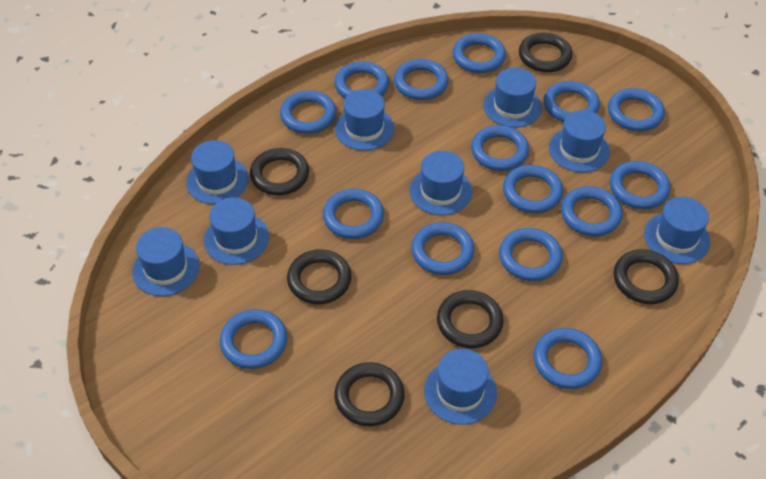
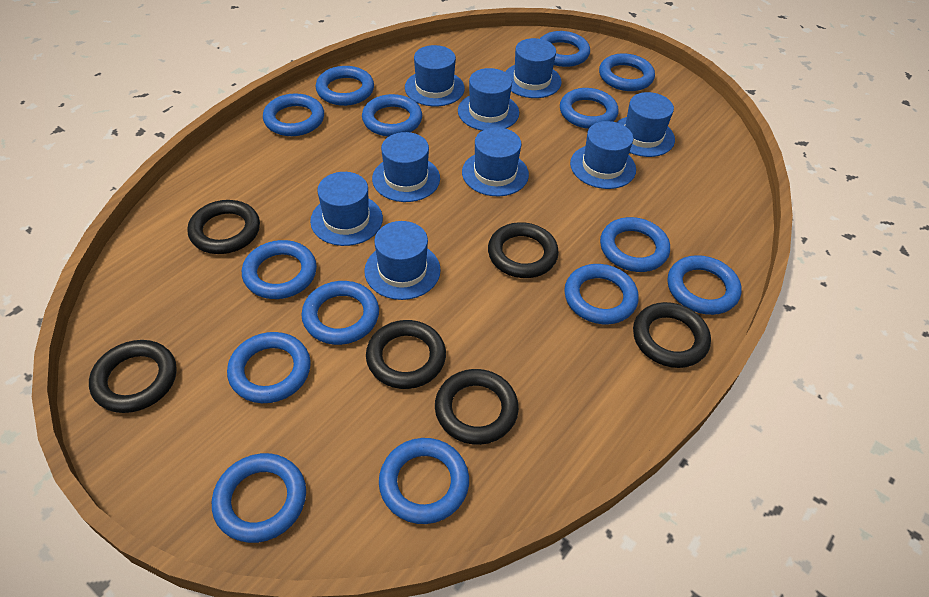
blue ring: 15 -> 14

